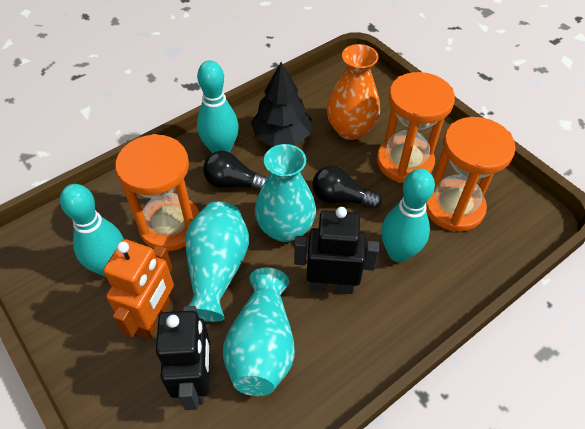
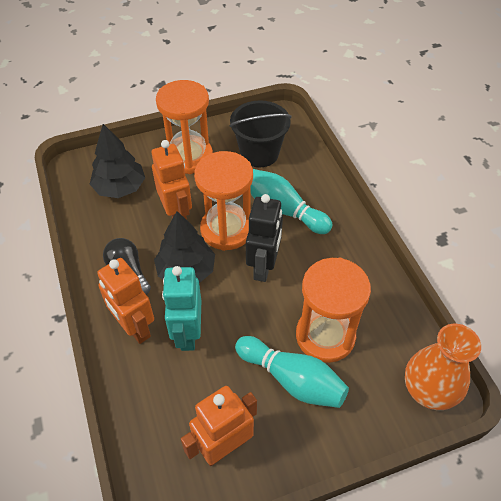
black bucket: 0 -> 1
black light bulb: 2 -> 1
black robot: 2 -> 1
black tree: 1 -> 2
orange robot: 1 -> 3
turquoise bowling pin: 3 -> 2
turquoise robot: 0 -> 1
turquoise vase: 3 -> 0

